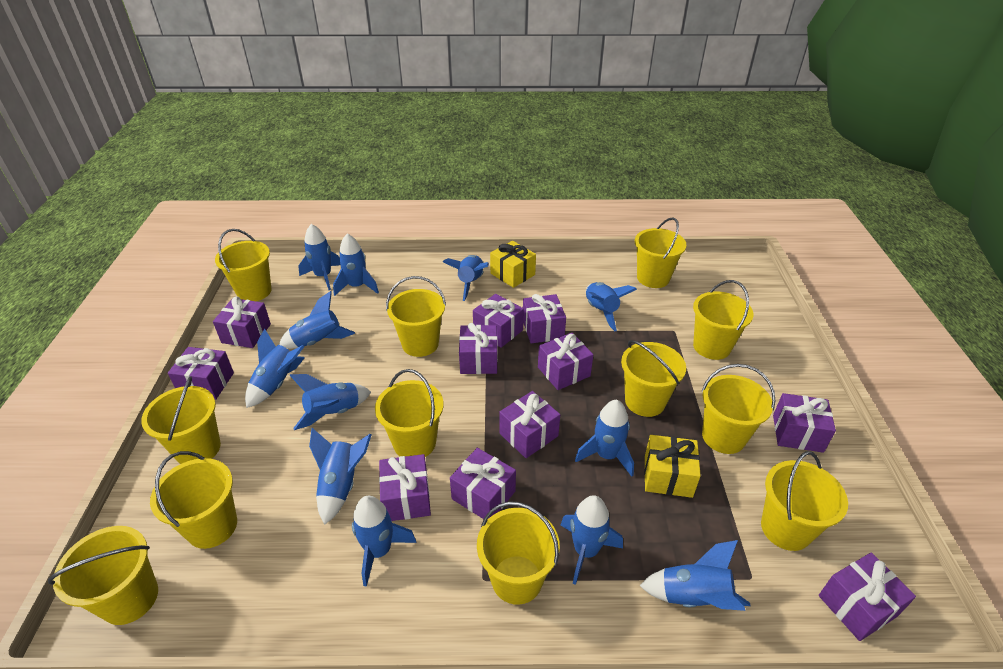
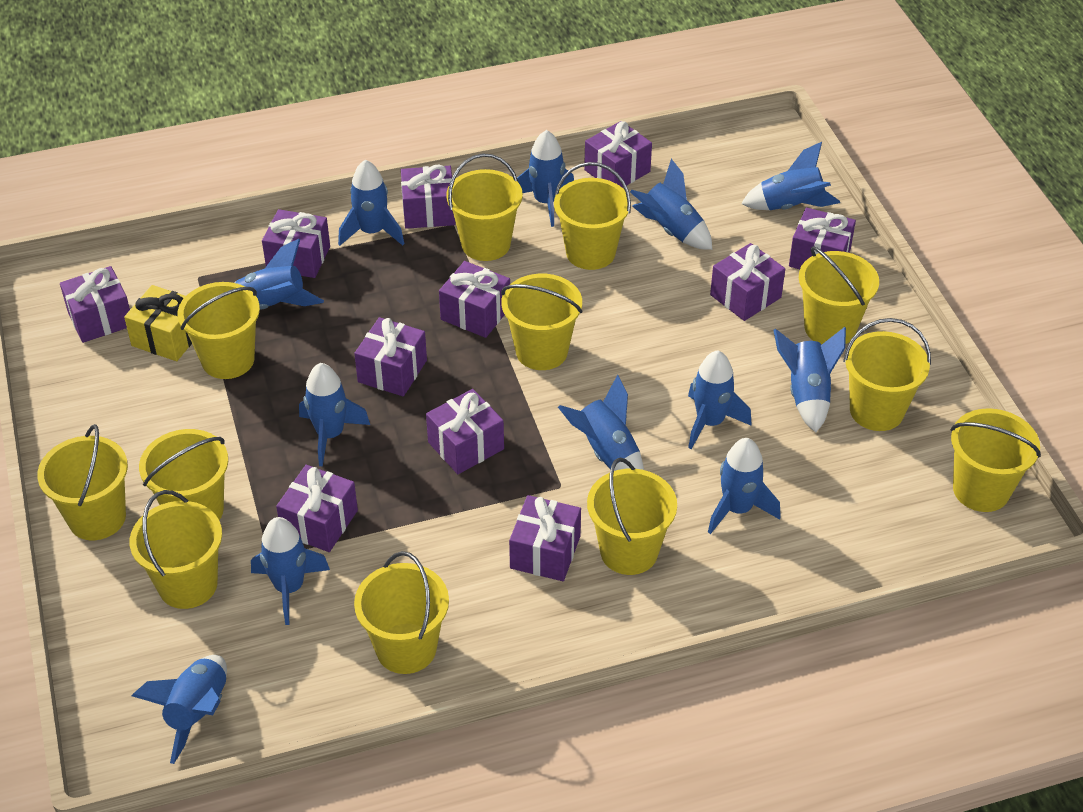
yellow gift: 2 -> 1

